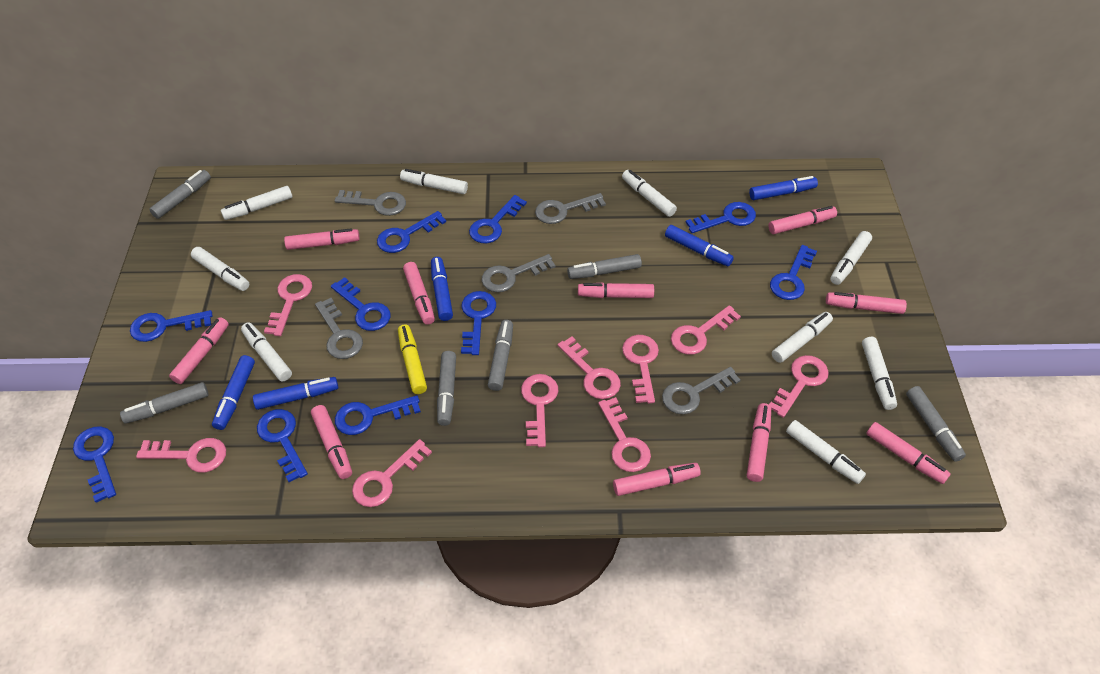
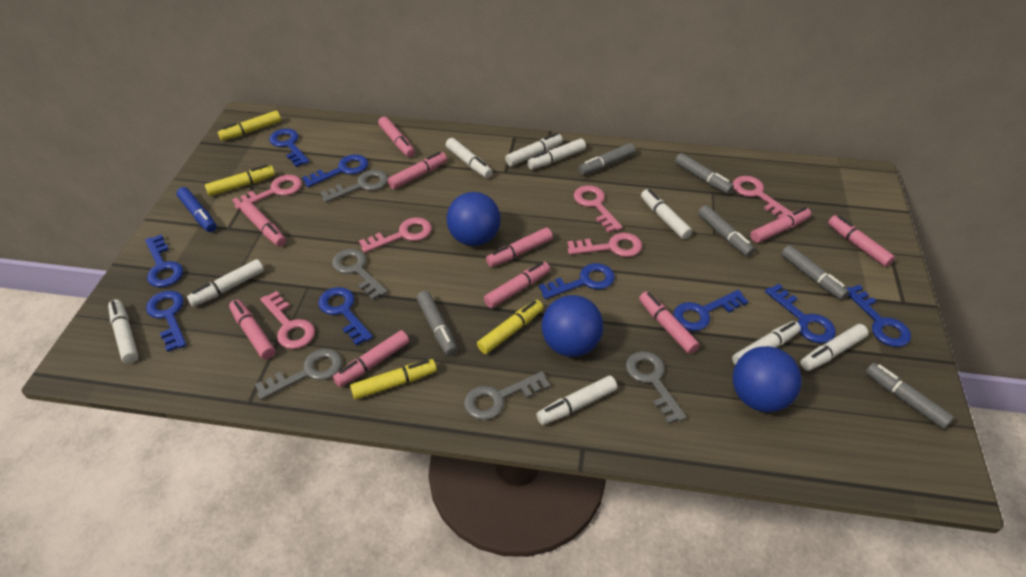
blue ball: 0 -> 3
blue key: 10 -> 9
blue marker: 5 -> 1
pink key: 9 -> 6
yellow marker: 1 -> 4

